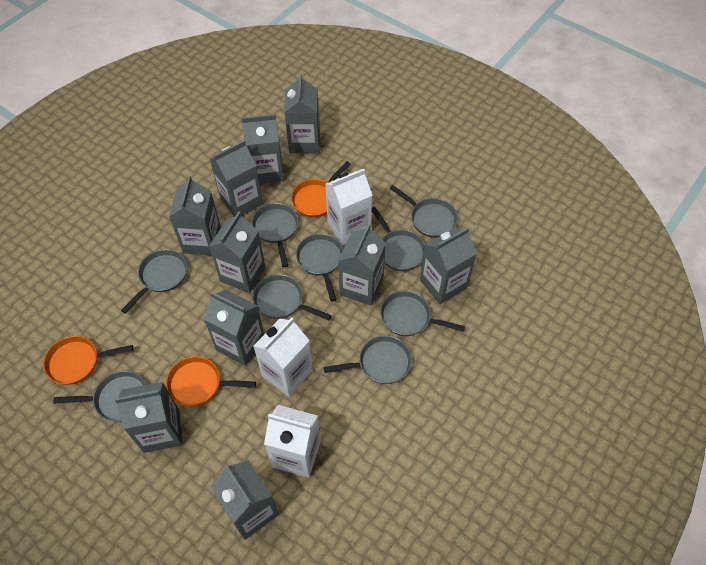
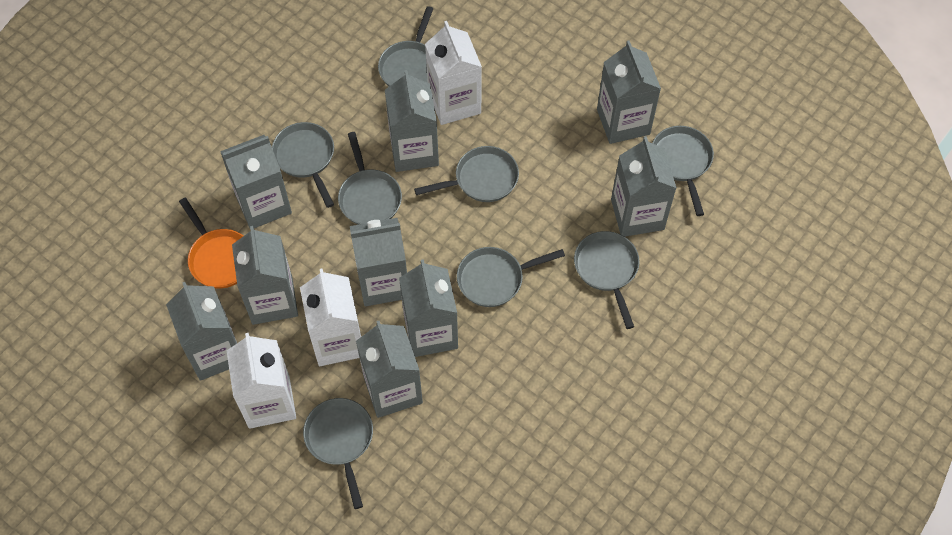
grey carton: 10 -> 9
grey pan: 9 -> 8
orange pan: 3 -> 1

